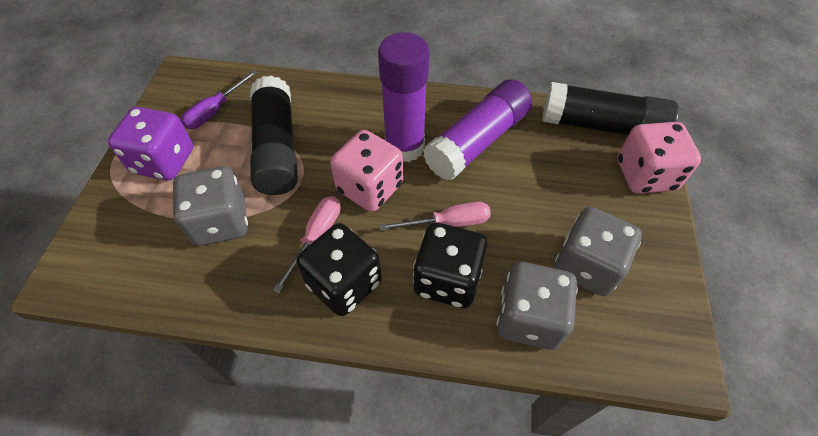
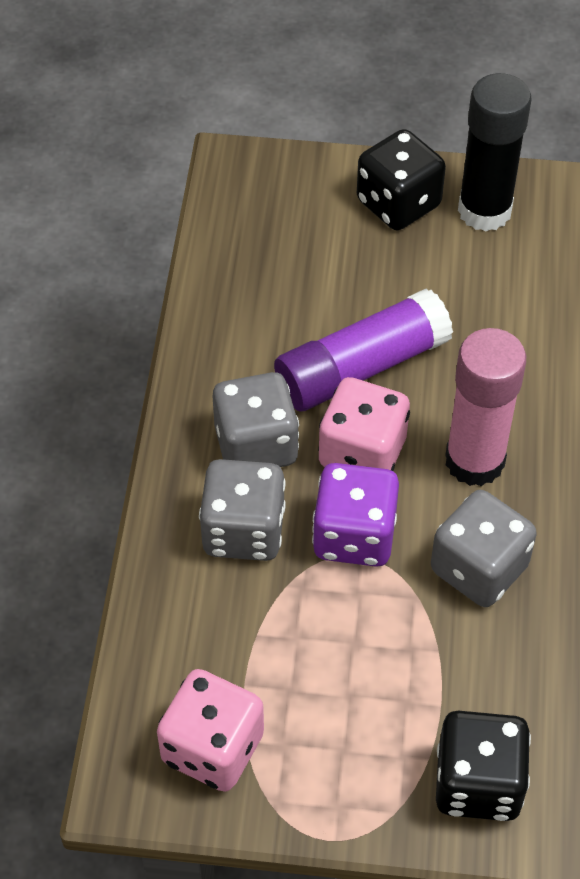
black glue stick: 2 -> 1
pink glue stick: 0 -> 1
pink screwdriver: 2 -> 0
purple glue stick: 2 -> 1
purple screwdriver: 1 -> 0

